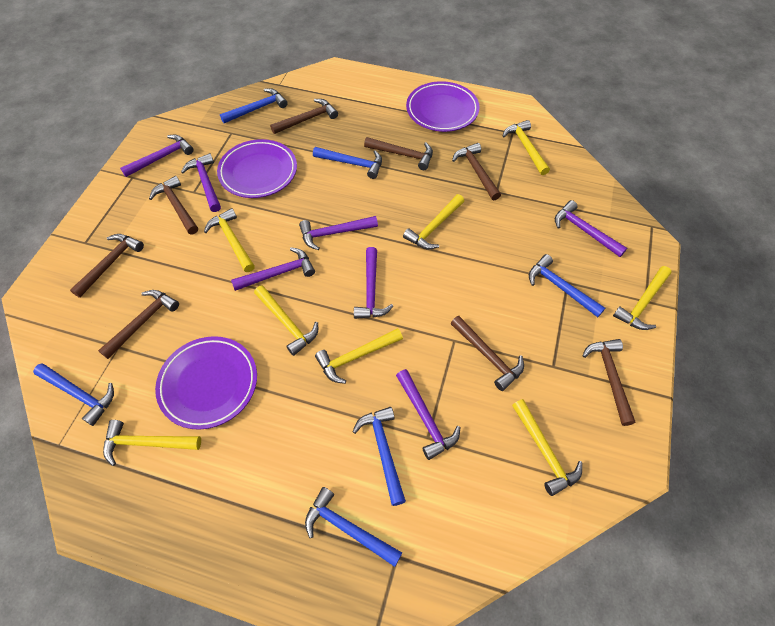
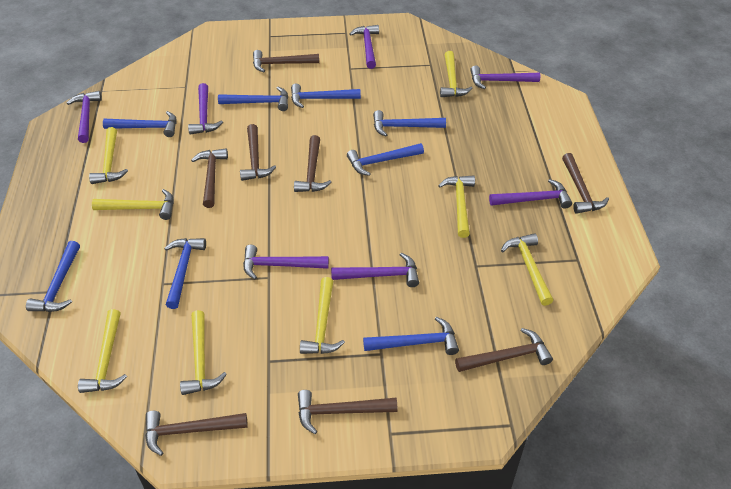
blue hammer: 6 -> 8
purple plate: 3 -> 0

